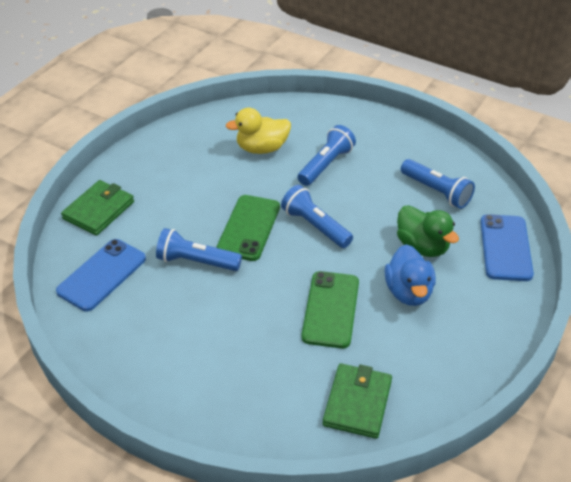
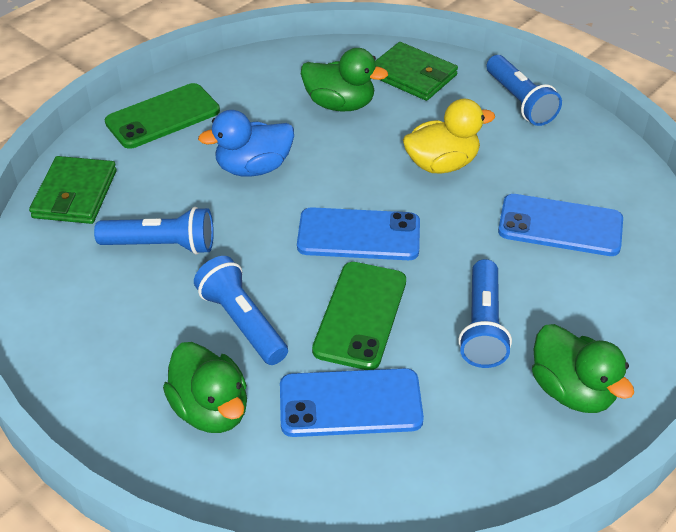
blue phone: 2 -> 3
green duck: 1 -> 3

